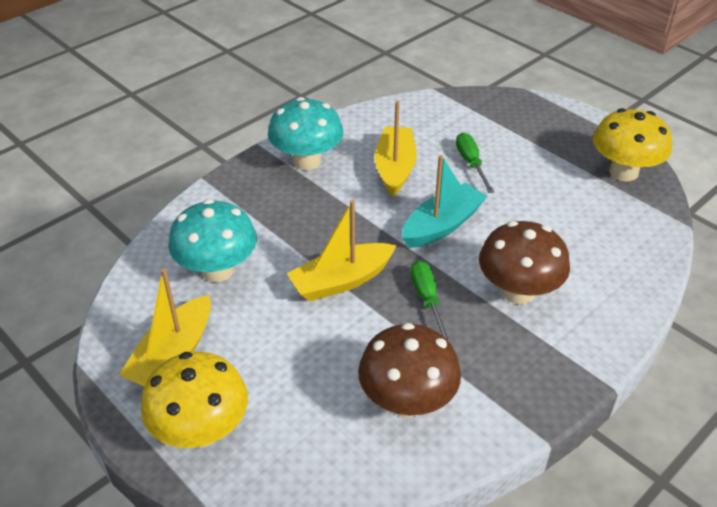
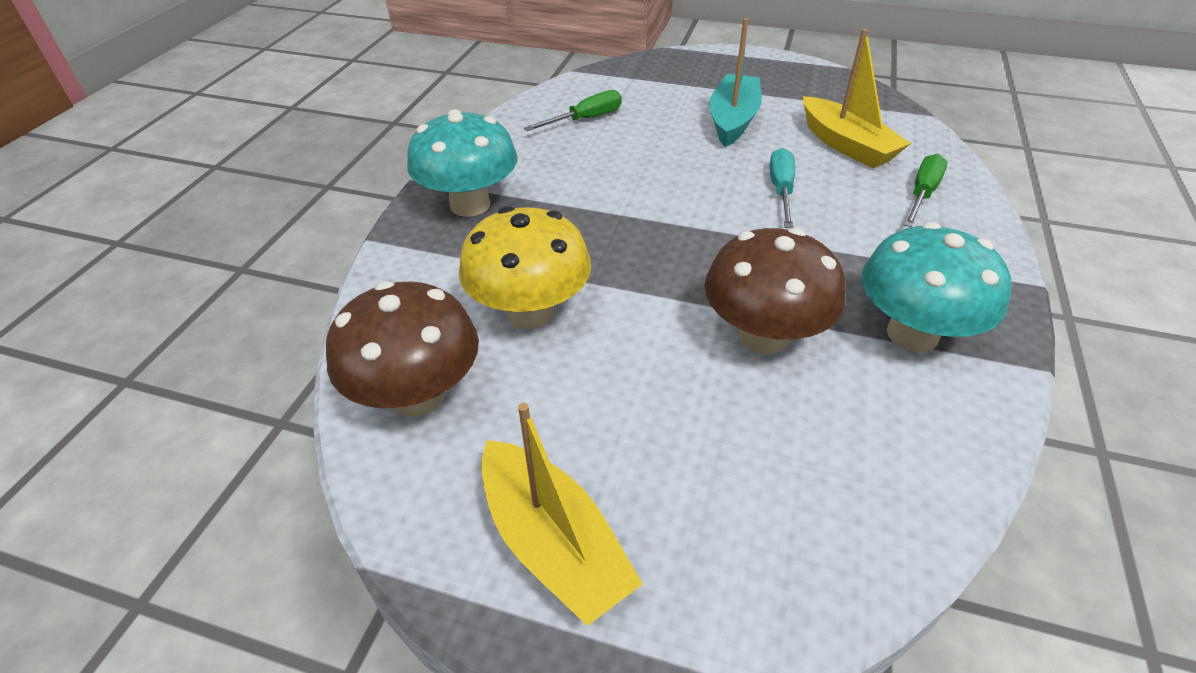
turquoise screwdriver: 0 -> 1
yellow boat: 3 -> 2
yellow mushroom: 2 -> 1

